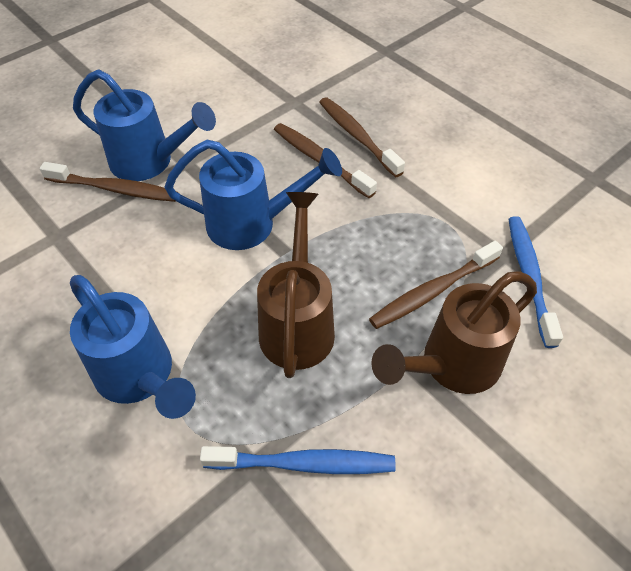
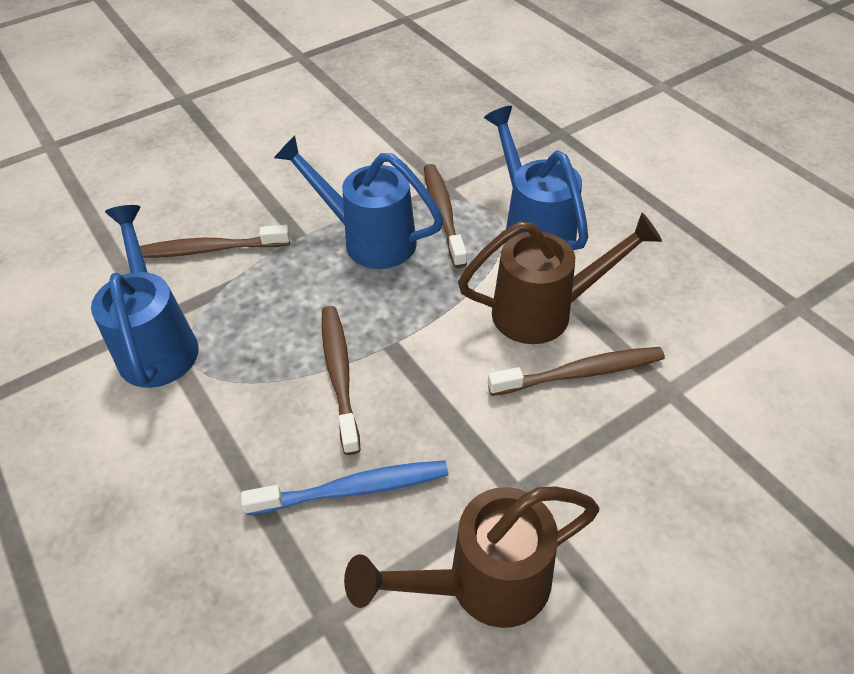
blue toothbrush: 2 -> 1

